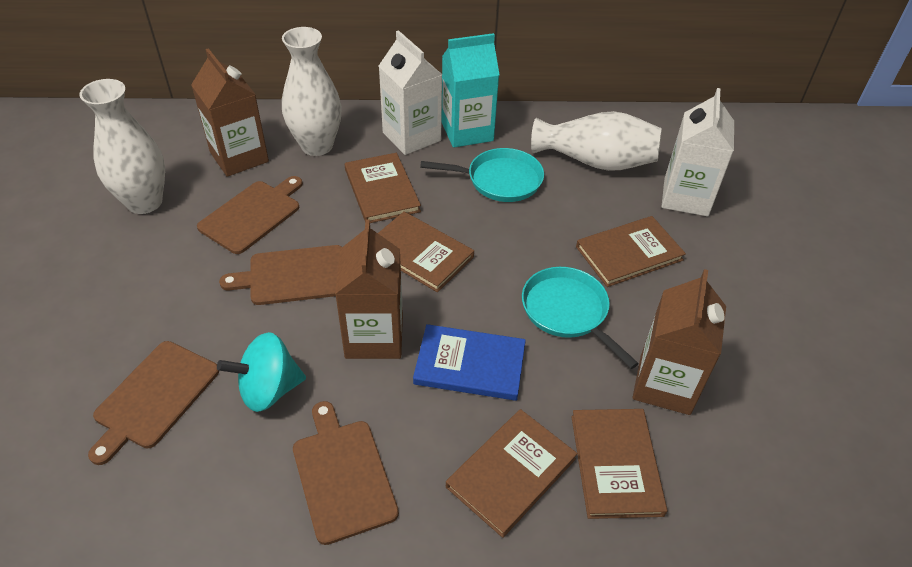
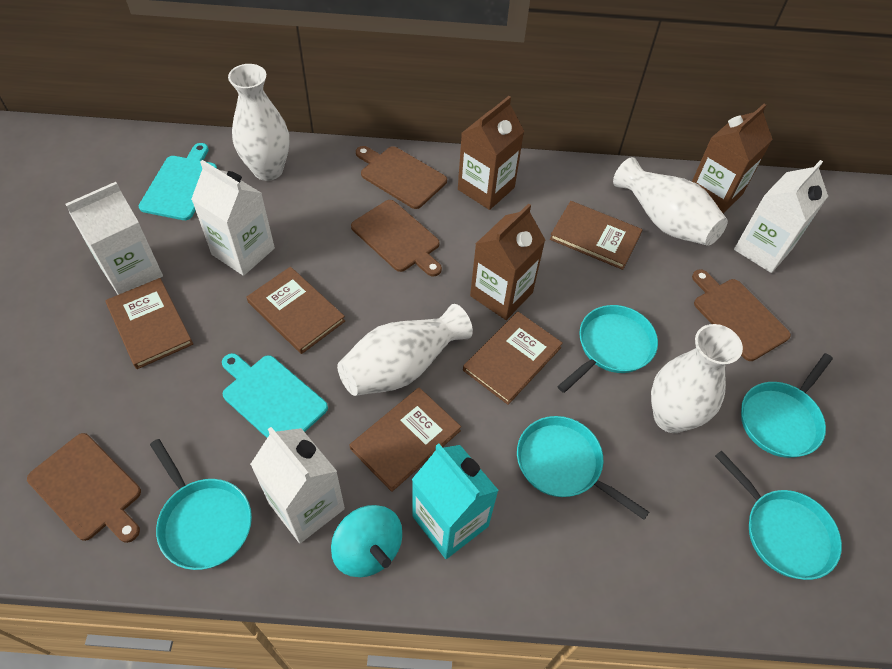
blue book: 1 -> 0
turquoise cutting board: 0 -> 2
turquoise pan: 2 -> 5
white carton: 2 -> 4
white vase: 3 -> 4

